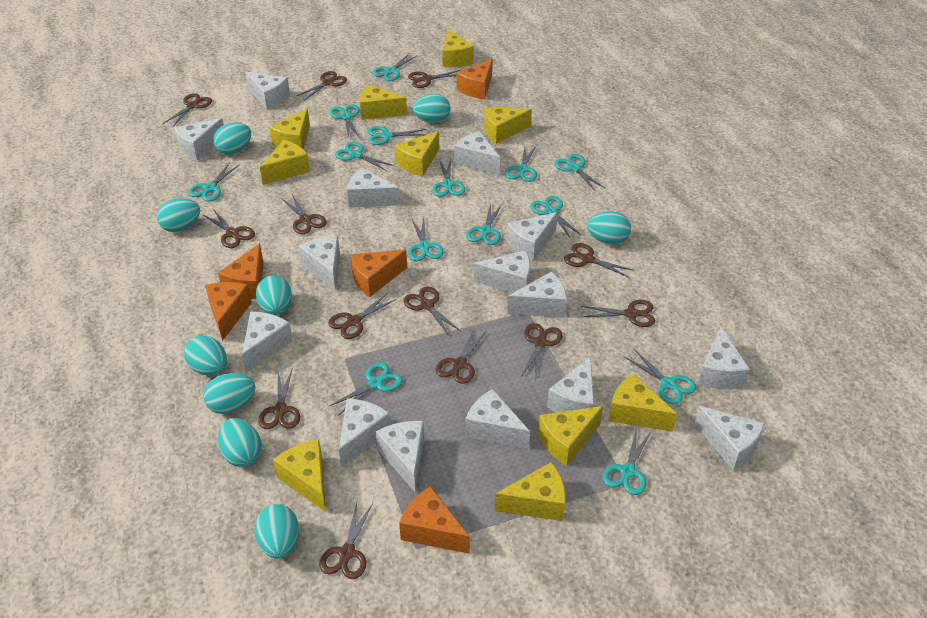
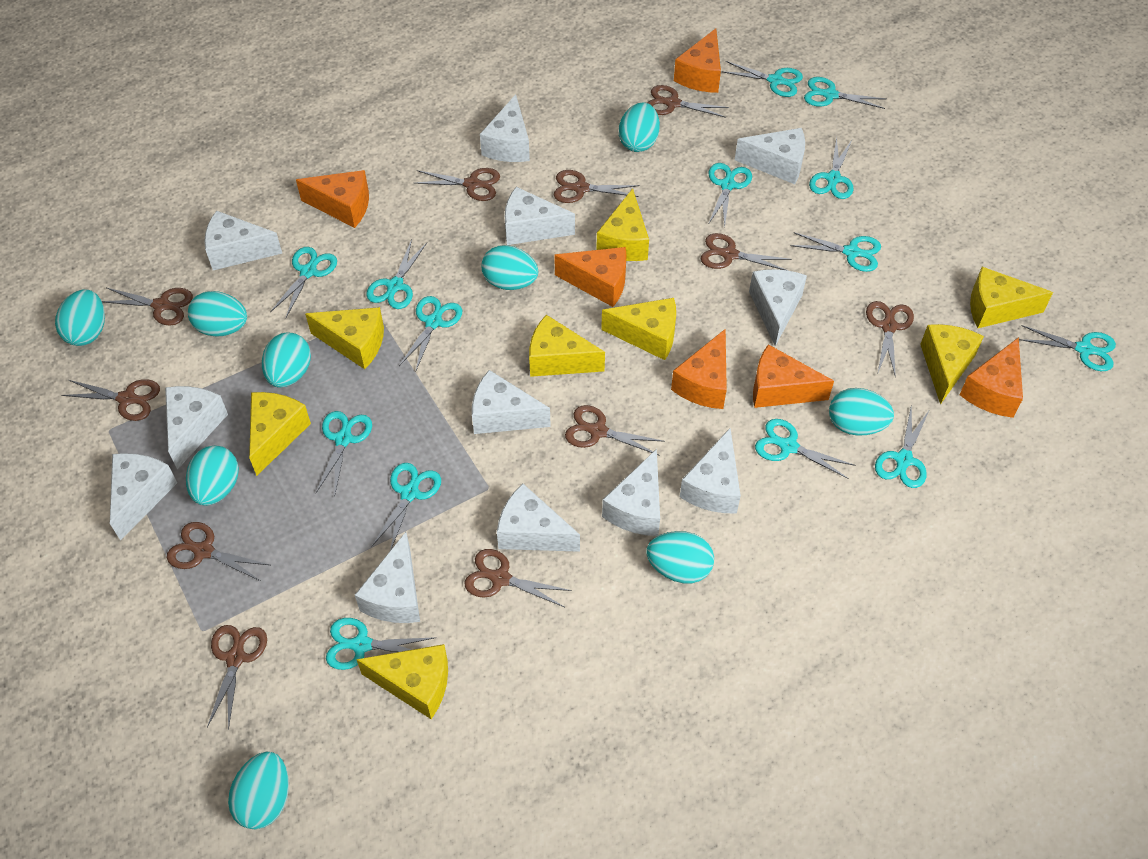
brown scissors: 13 -> 11
orange cheese: 5 -> 6
white cheese: 15 -> 12
yellow cheese: 10 -> 8

